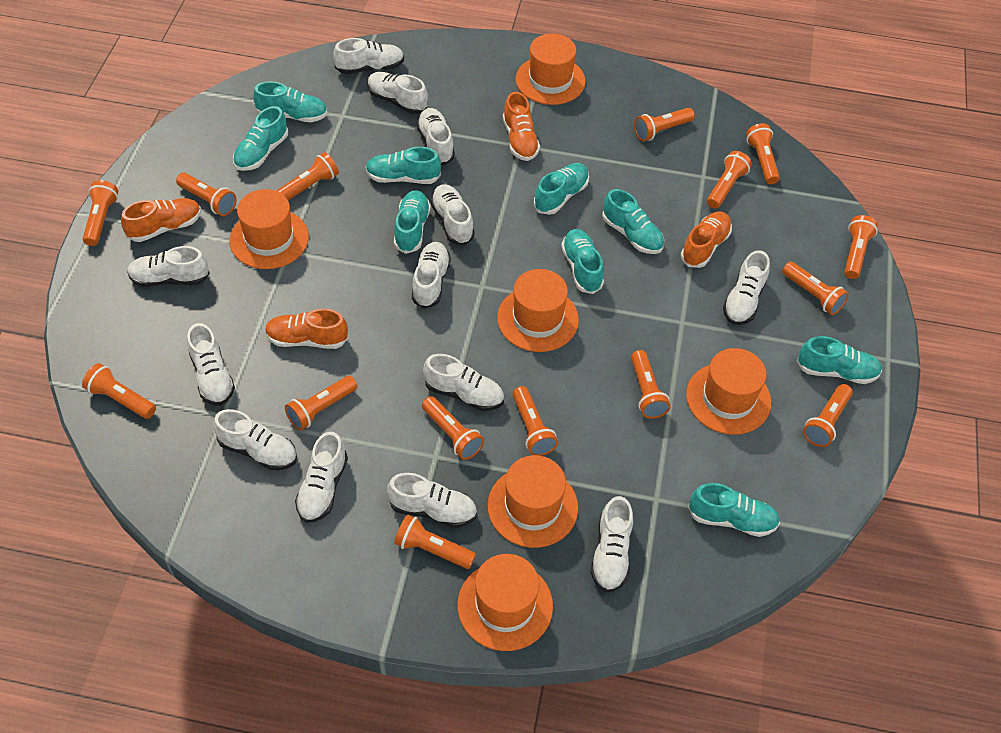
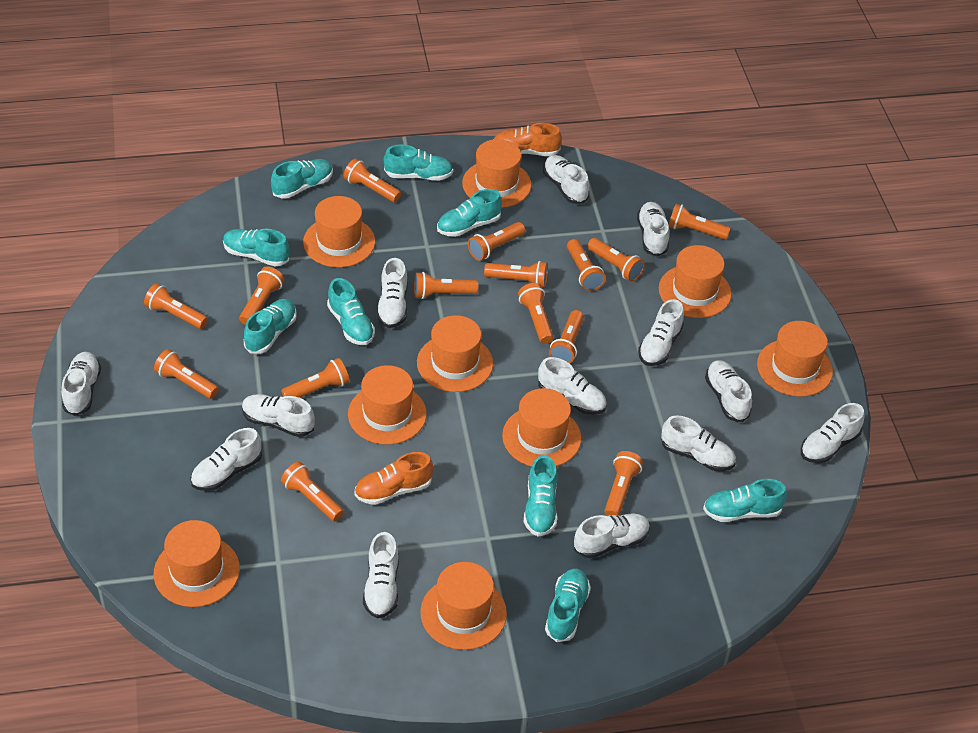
orange hat: 6 -> 9
orange shoe: 4 -> 2

